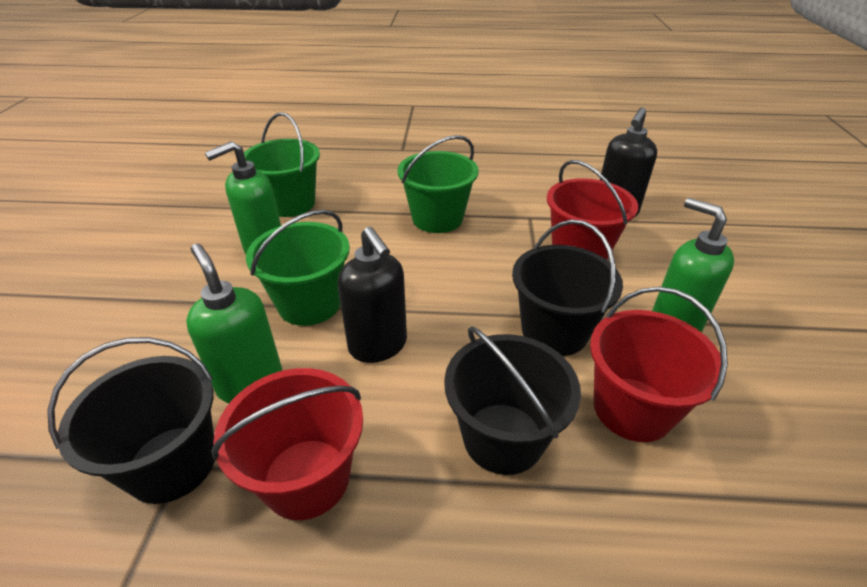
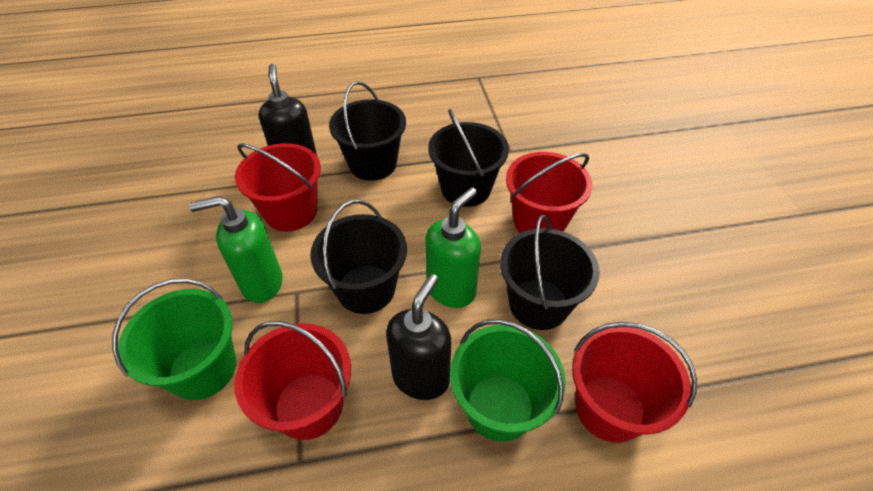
black bucket: 3 -> 4
green bucket: 3 -> 2
green soap dispenser: 3 -> 2
red bucket: 3 -> 4

